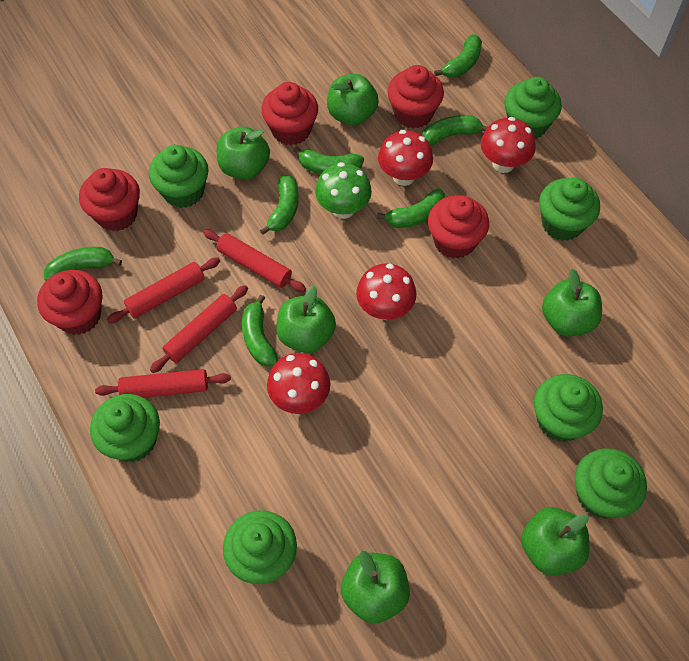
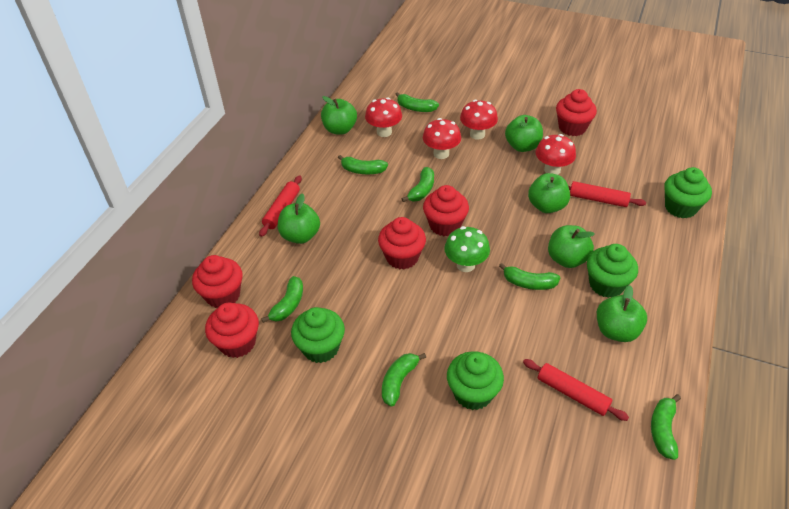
green cupcake: 7 -> 4
red rolling pin: 4 -> 3

